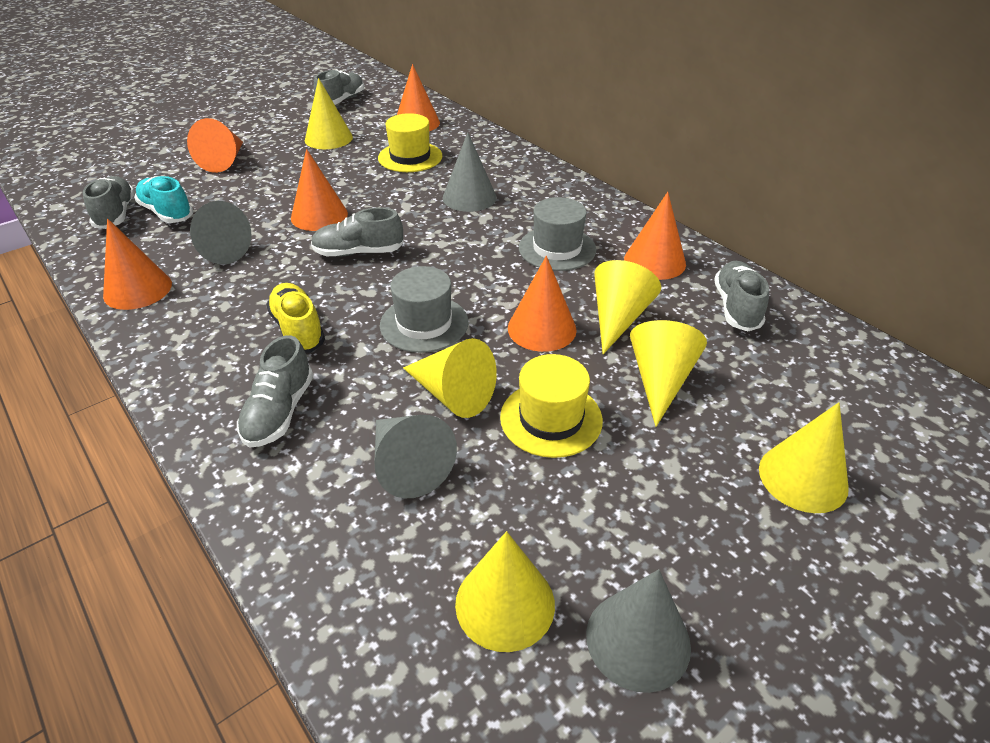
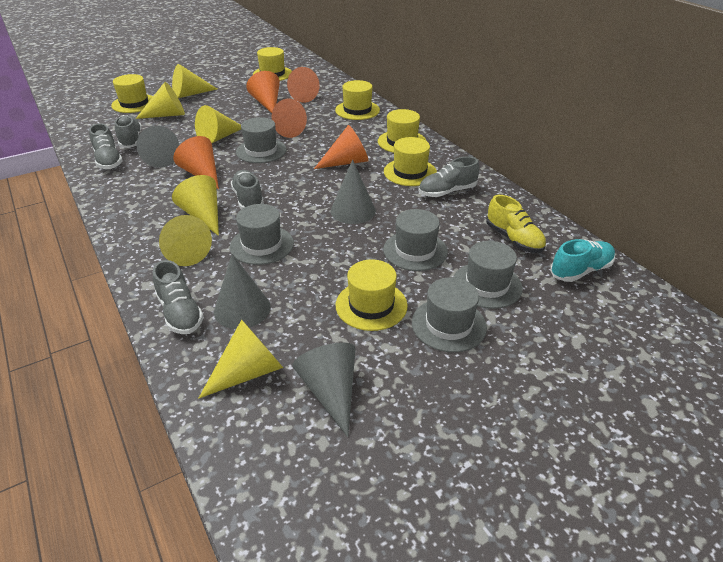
grey hat: 2 -> 5
orange cone: 6 -> 5
yellow hat: 2 -> 6

